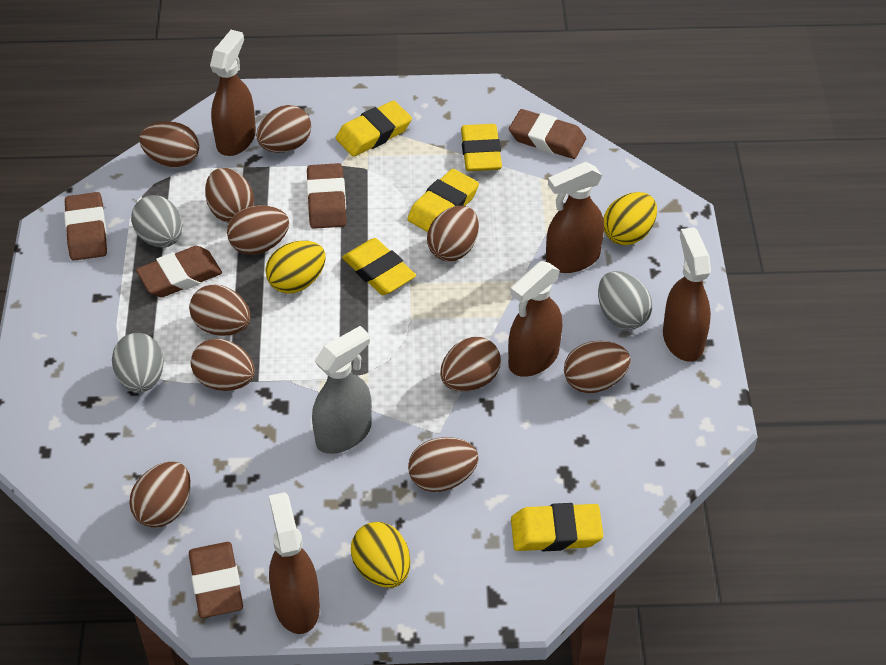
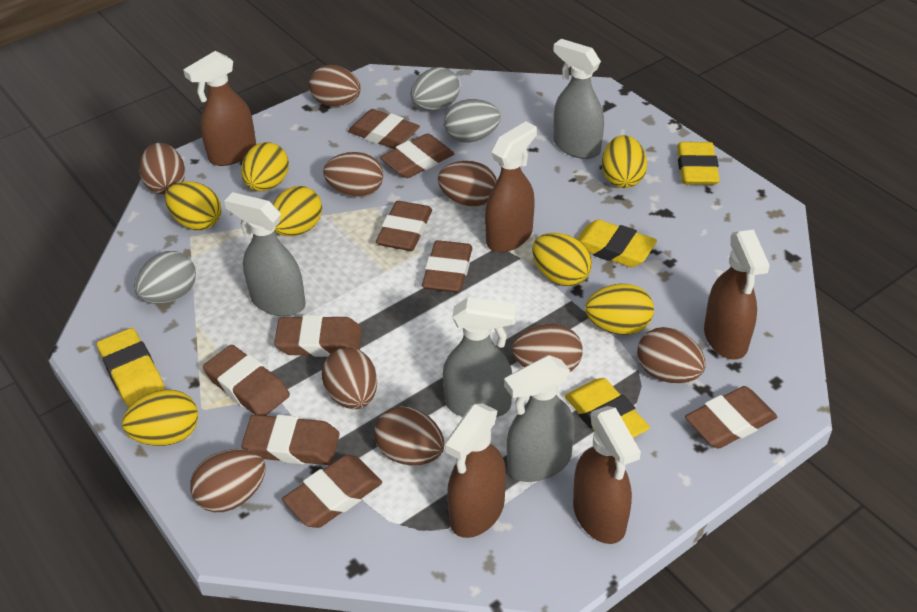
brown egg: 11 -> 9
brown eraser: 5 -> 9
grey spray bottle: 1 -> 4
yellow egg: 3 -> 7
yellow eraser: 5 -> 4

